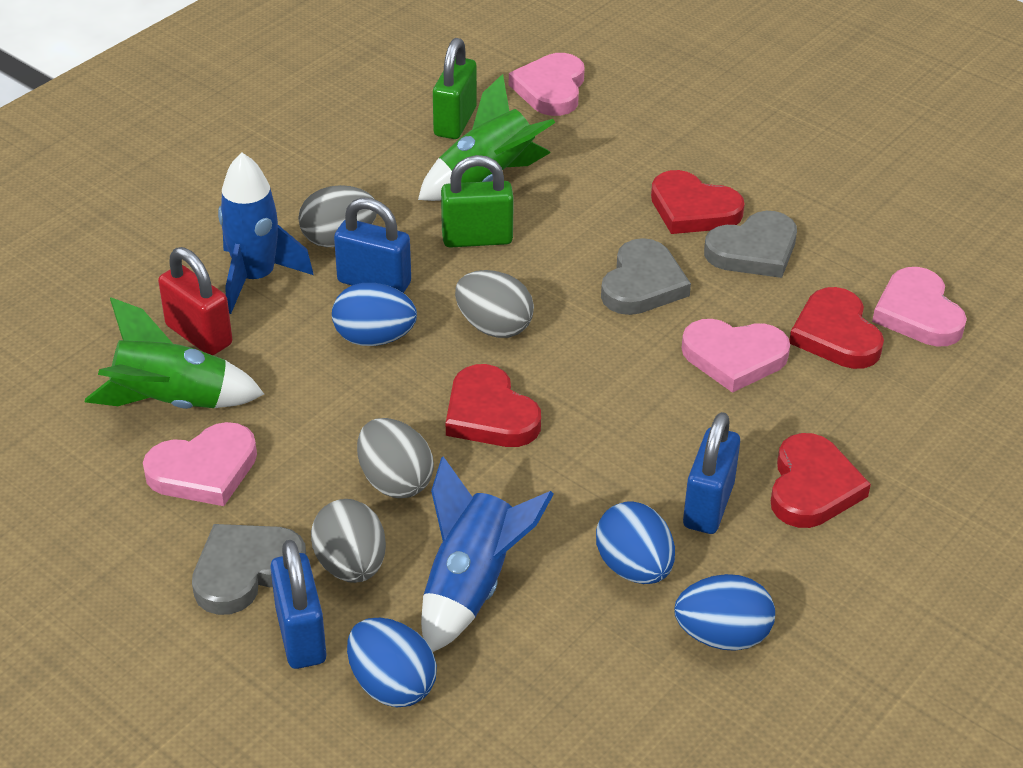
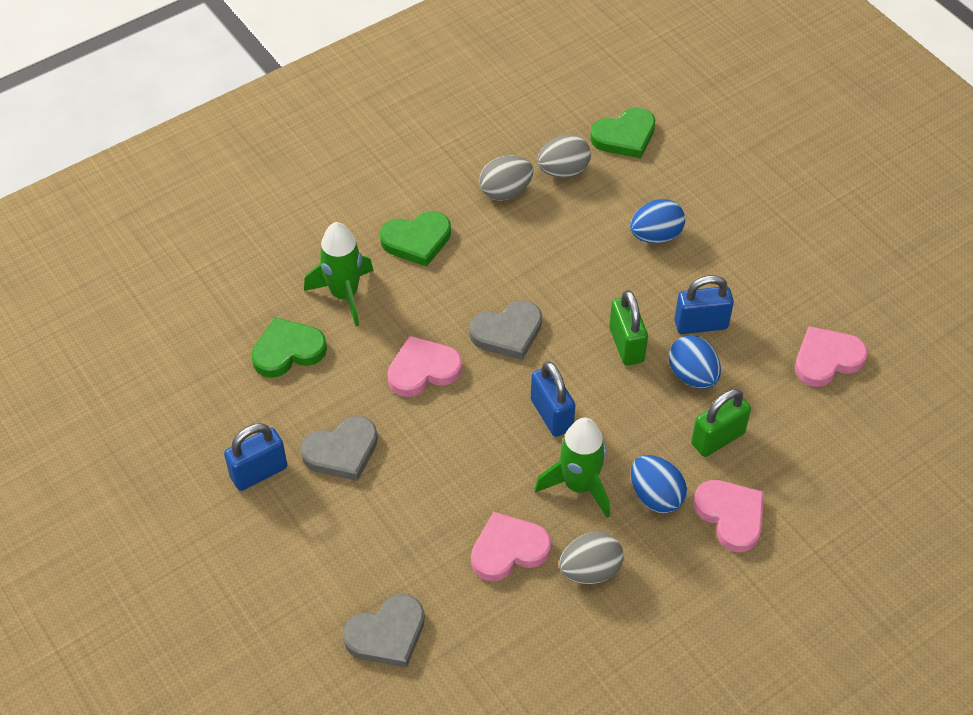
blue egg: 4 -> 3
blue rocket: 2 -> 0
green heart: 0 -> 3
grey egg: 4 -> 3
red heart: 4 -> 0
red padlock: 1 -> 0

